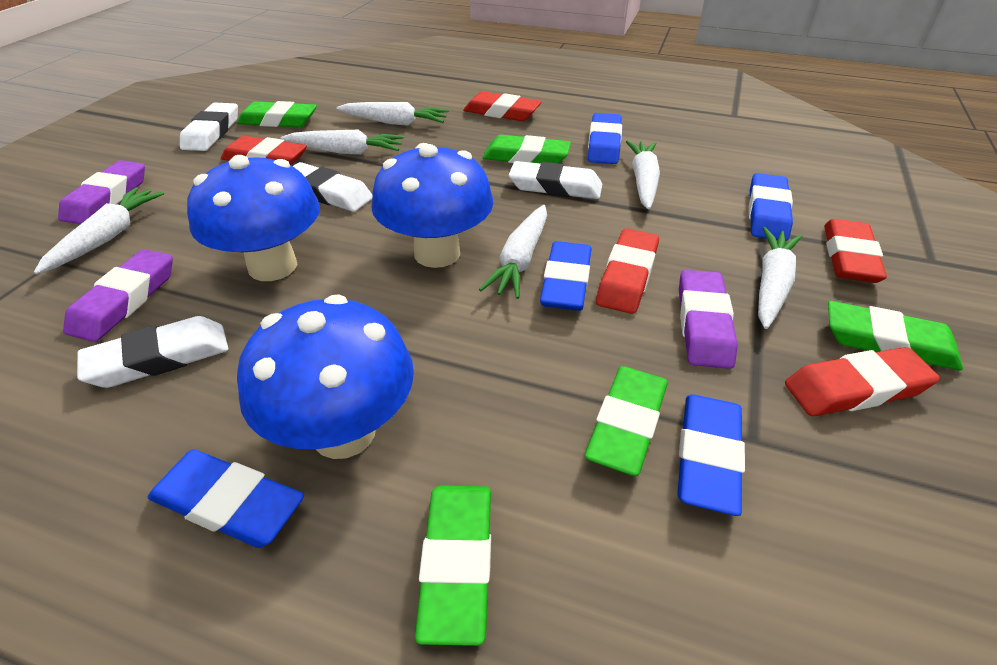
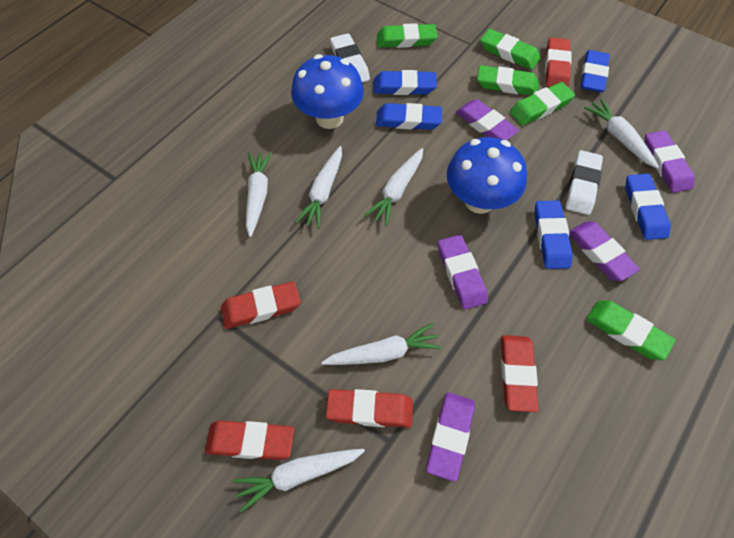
blue mushroom: 3 -> 2
purple eraser: 3 -> 5
white eraser: 4 -> 2

